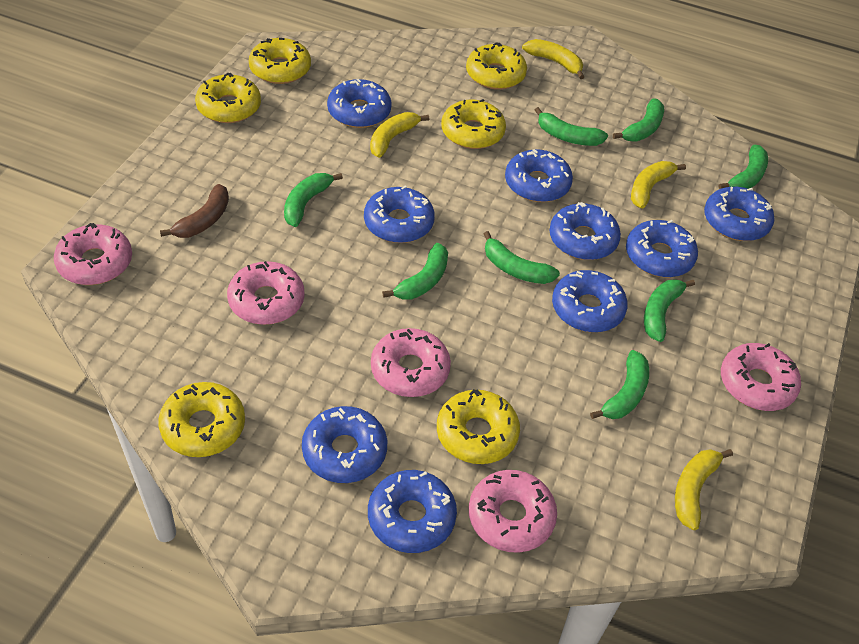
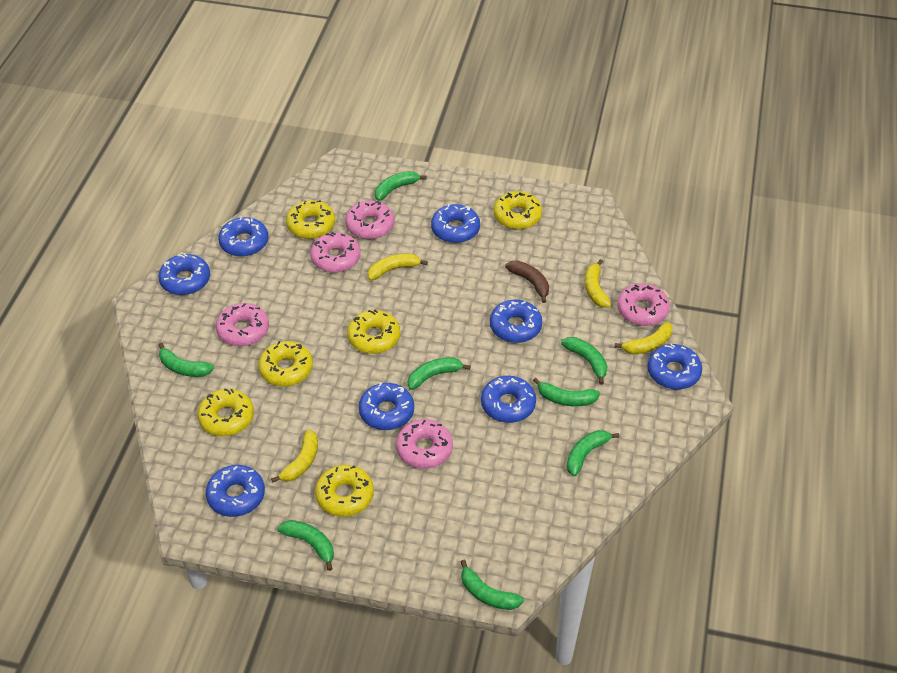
blue donut: 9 -> 8

